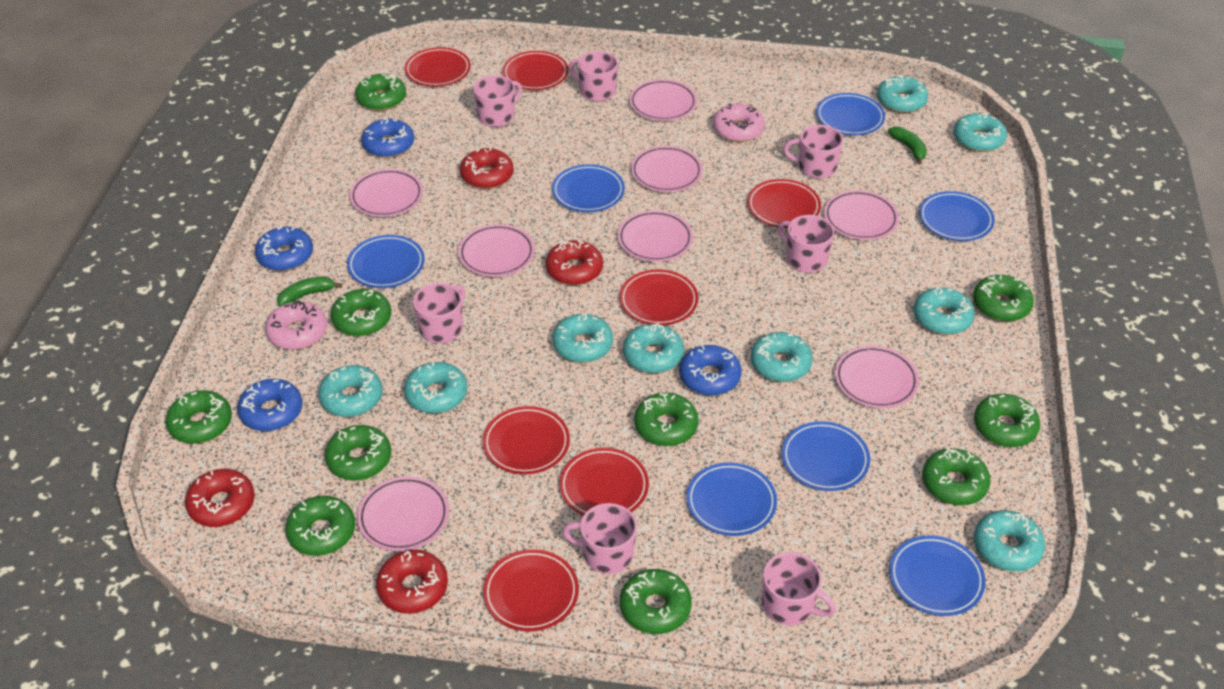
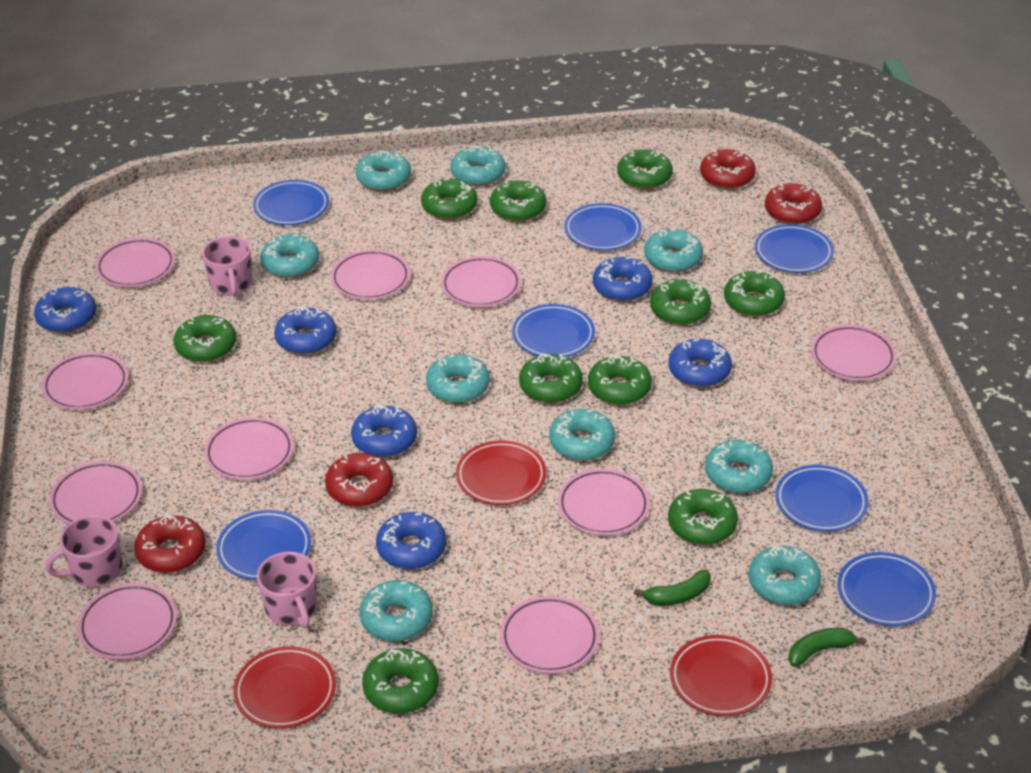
blue donut: 4 -> 6
pink donut: 2 -> 0
pink mug: 7 -> 3
pink plate: 8 -> 10
red plate: 7 -> 3

